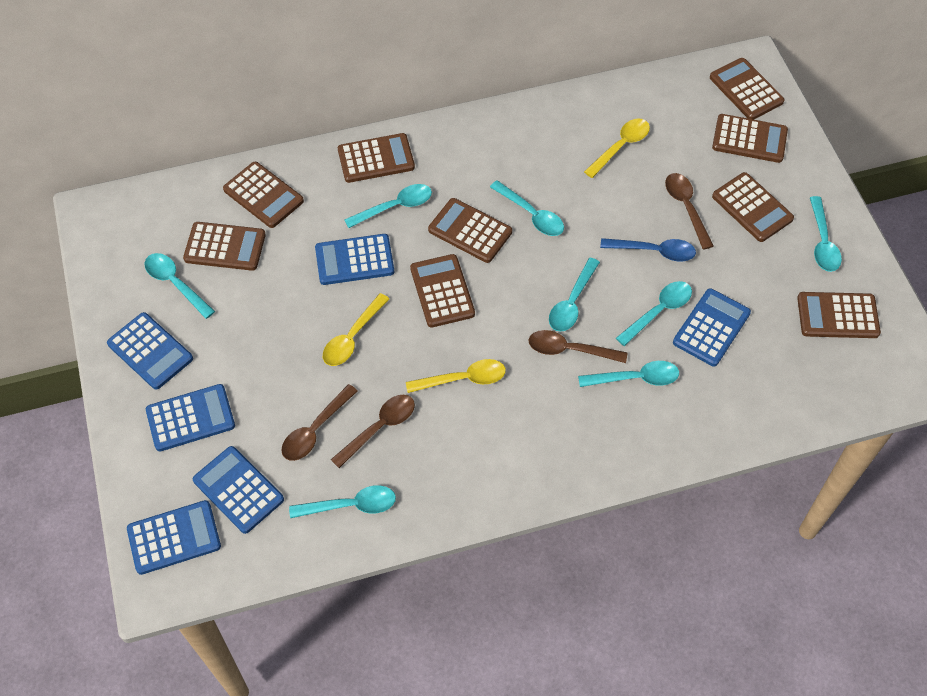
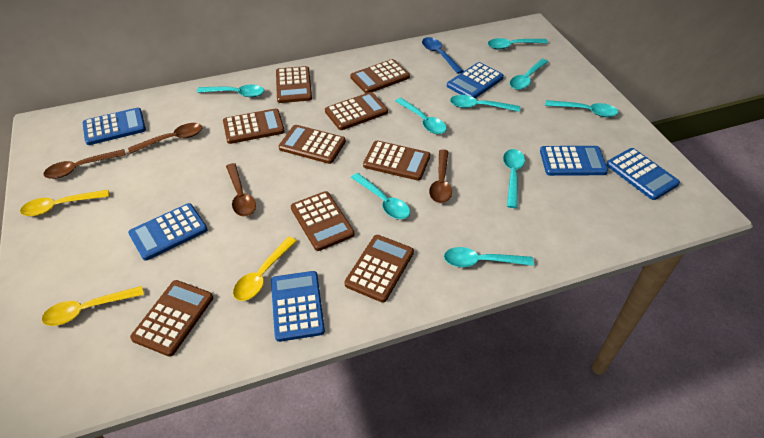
turquoise spoon: 8 -> 9

